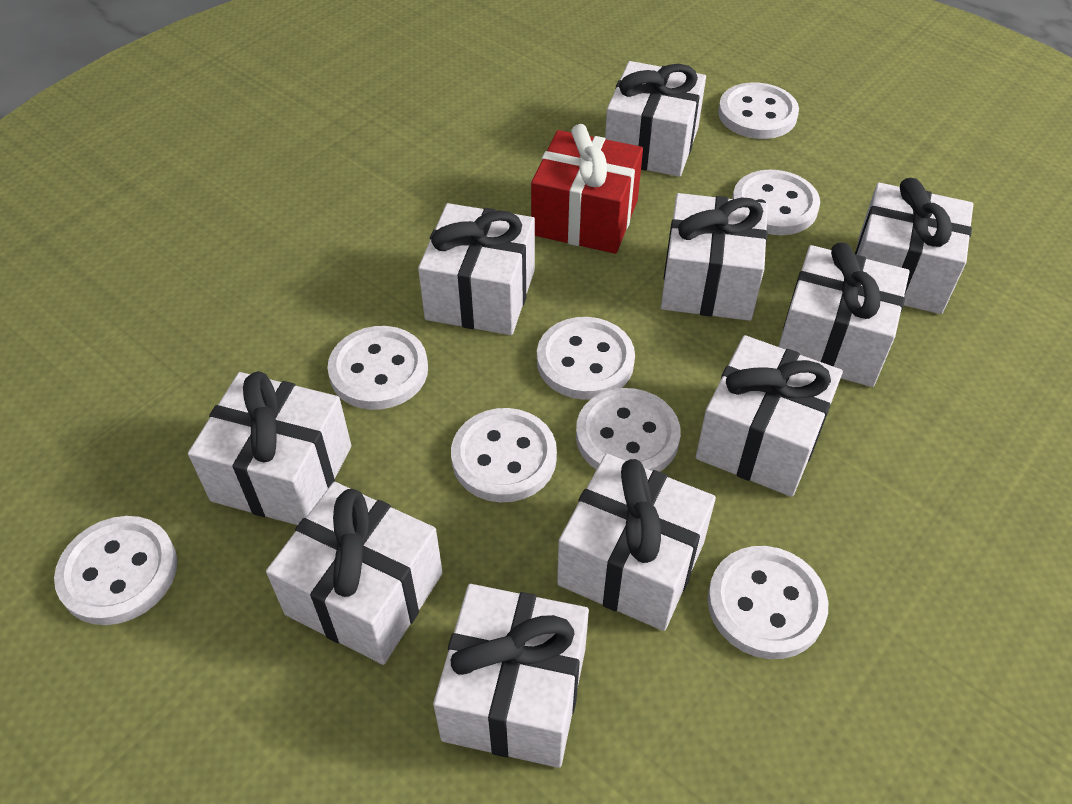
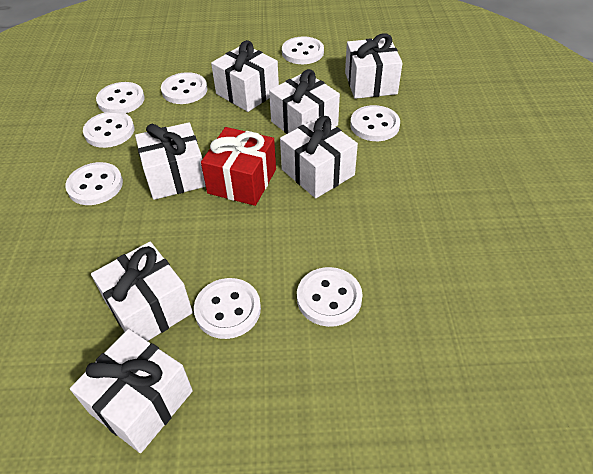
white gift: 10 -> 7

